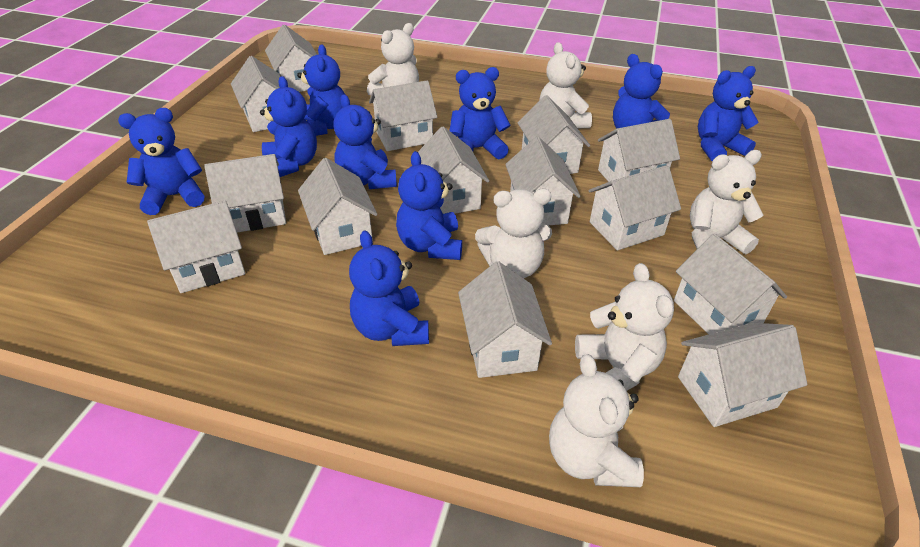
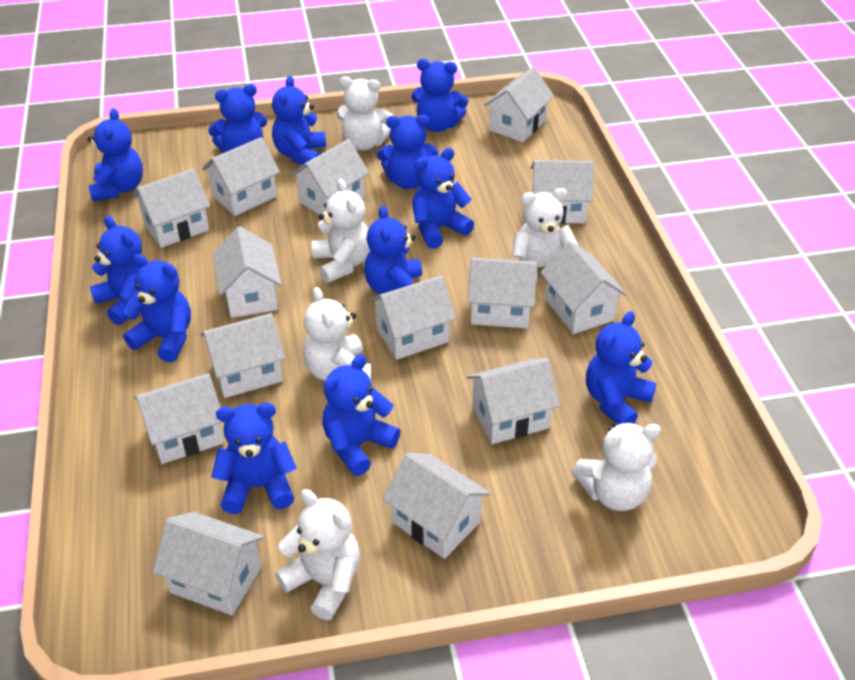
blue teddy bear: 9 -> 12

